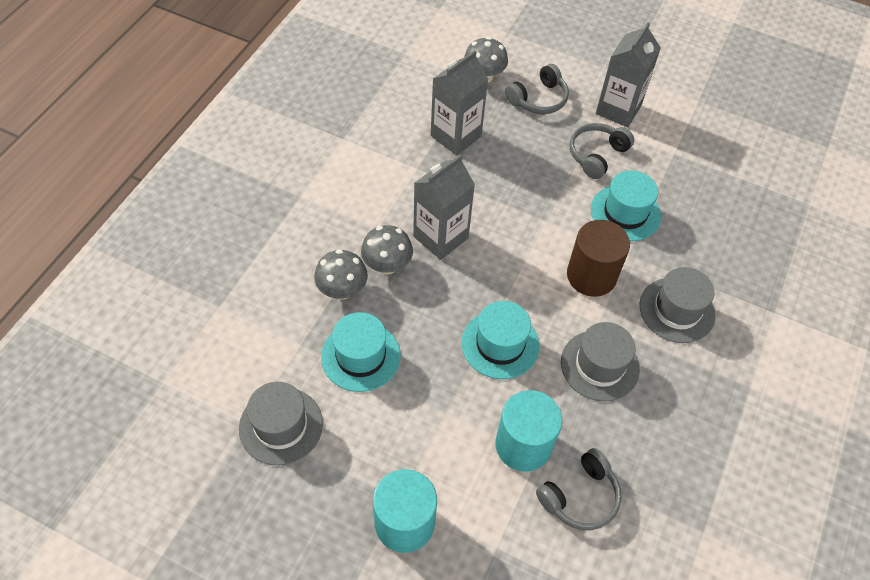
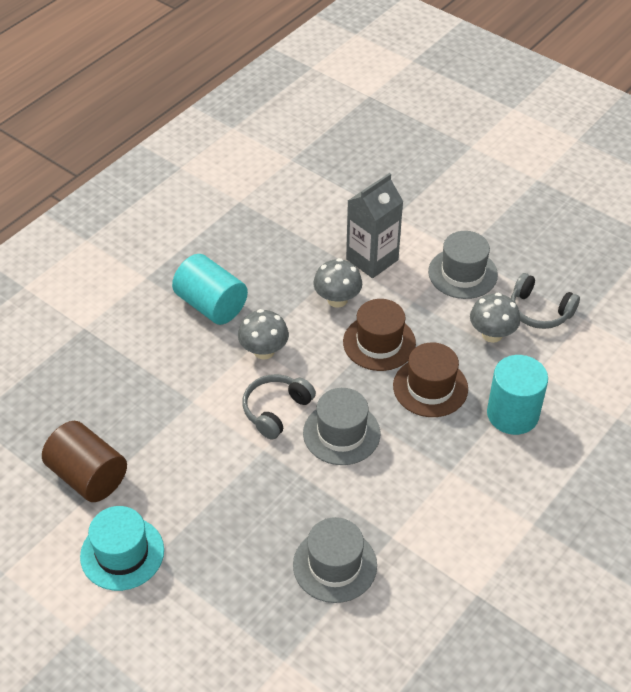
brown hat: 0 -> 2
grey carton: 3 -> 1
grey headphones: 3 -> 2
turquoise hat: 3 -> 1

